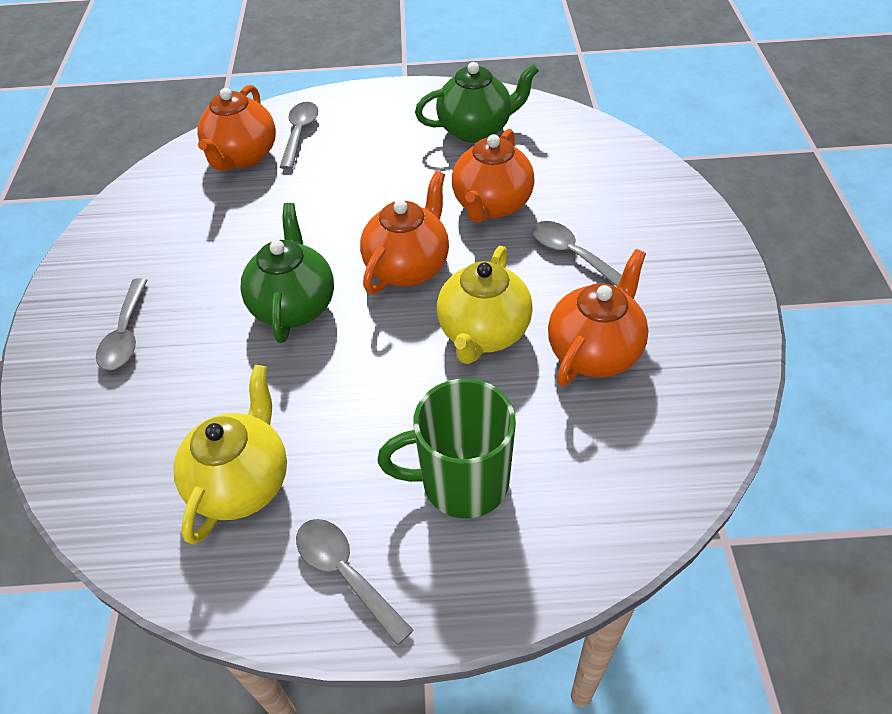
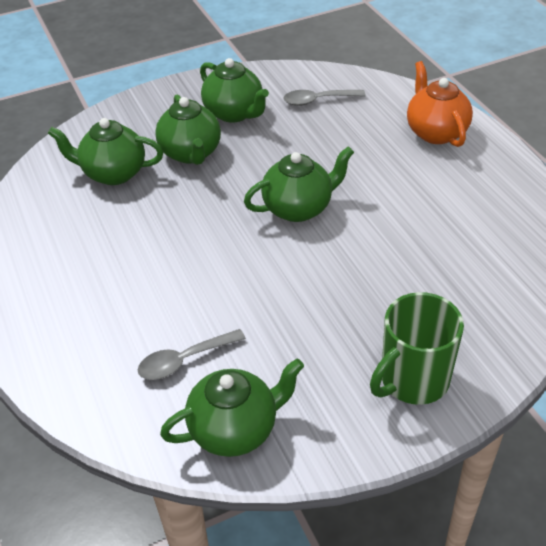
green teapot: 2 -> 5
grey spoon: 4 -> 2
orange teapot: 4 -> 1
yellow teapot: 2 -> 0

